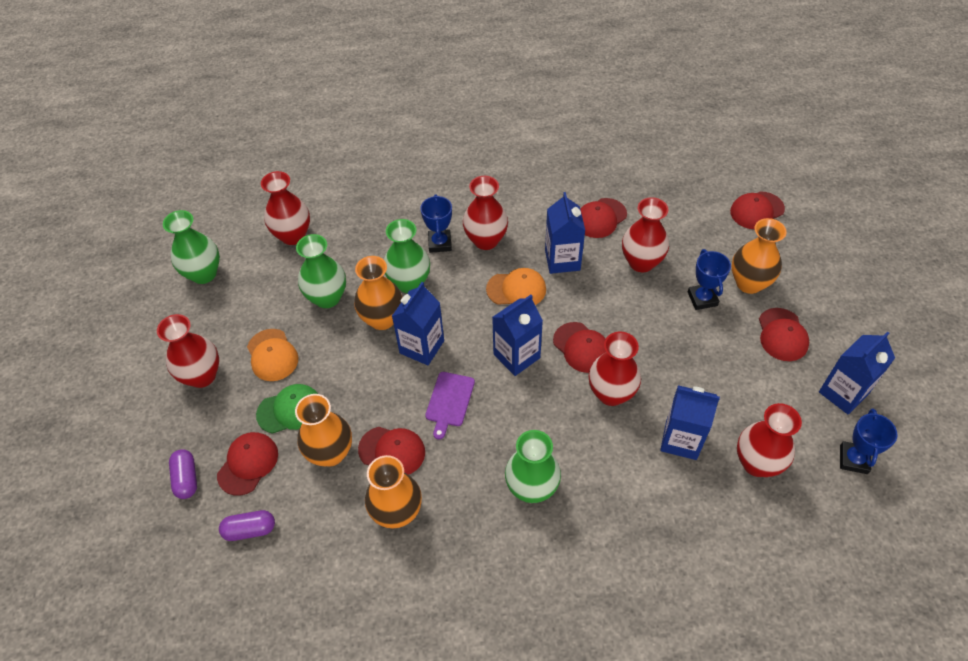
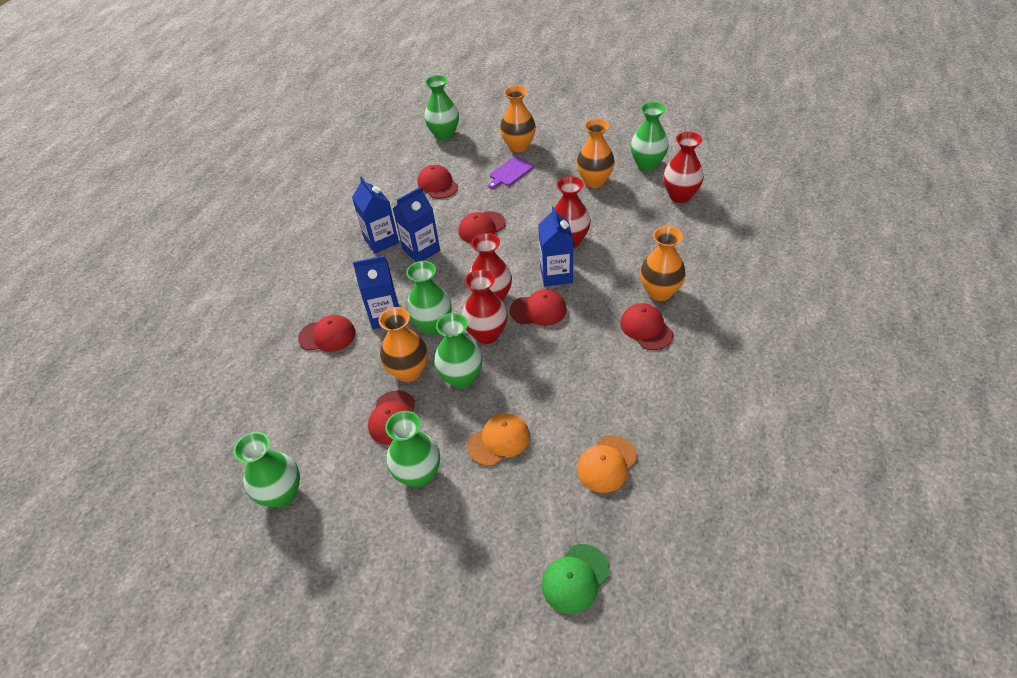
blue carton: 5 -> 4
blue trophy: 3 -> 0
green vase: 4 -> 6
purple capsule: 2 -> 0
red vase: 6 -> 4

